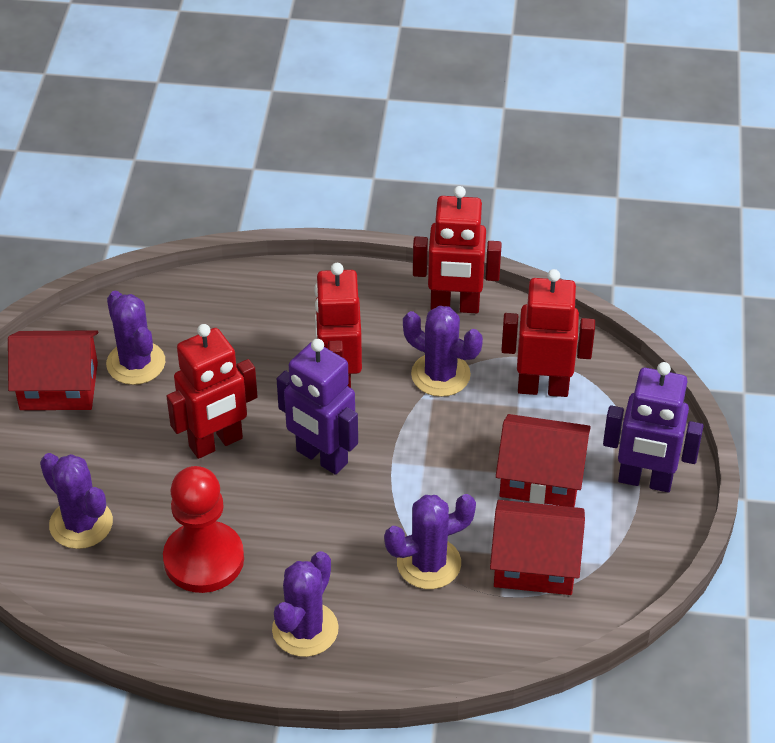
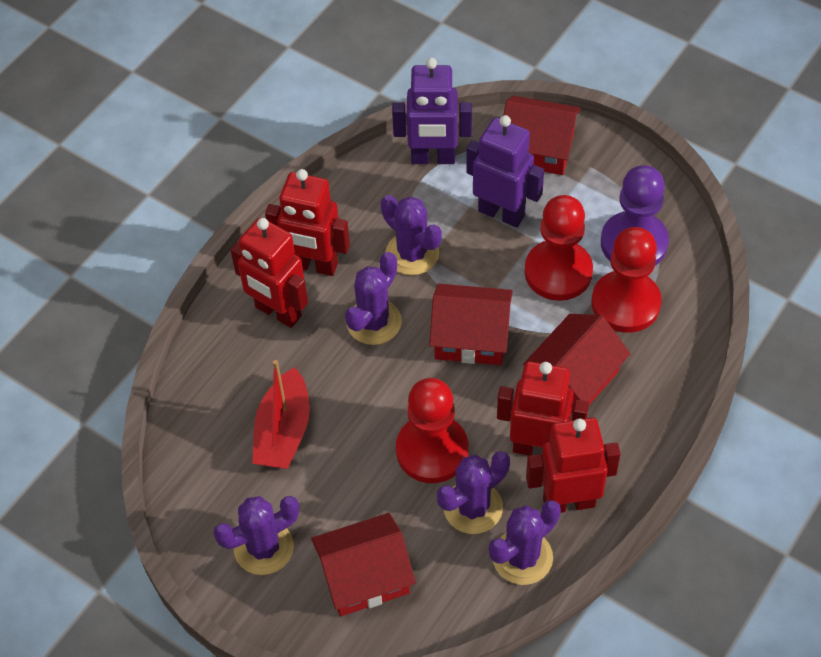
purple pawn: 0 -> 1
red boat: 0 -> 1
red house: 3 -> 4
red pawn: 1 -> 3

